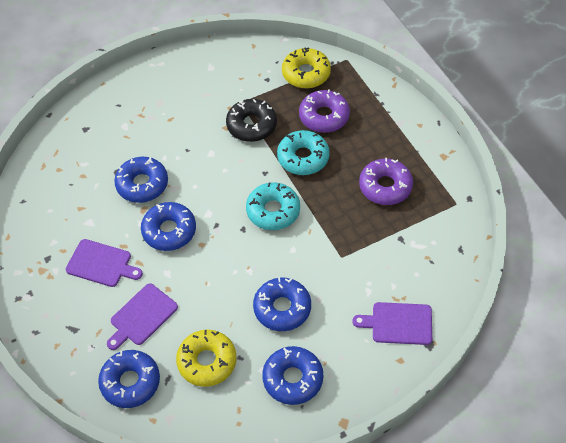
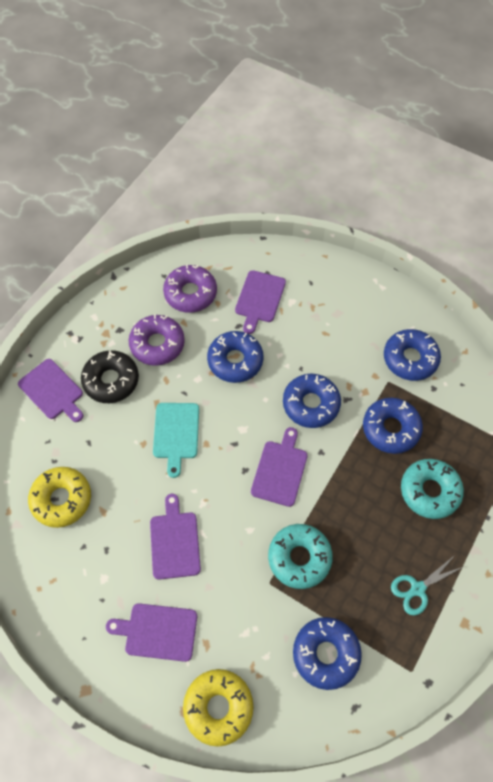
purple cutting board: 3 -> 5
turquoise cutting board: 0 -> 1
turquoise scissors: 0 -> 1

